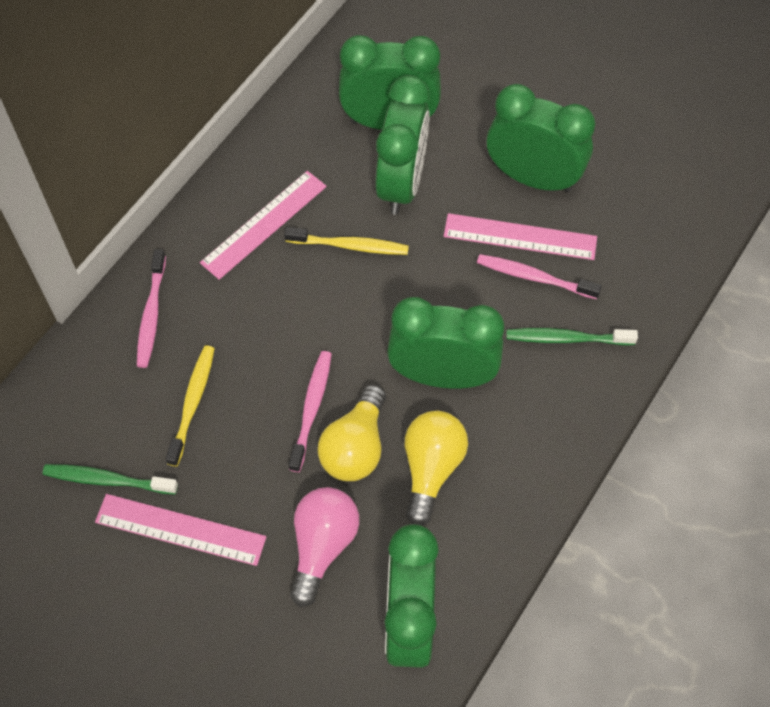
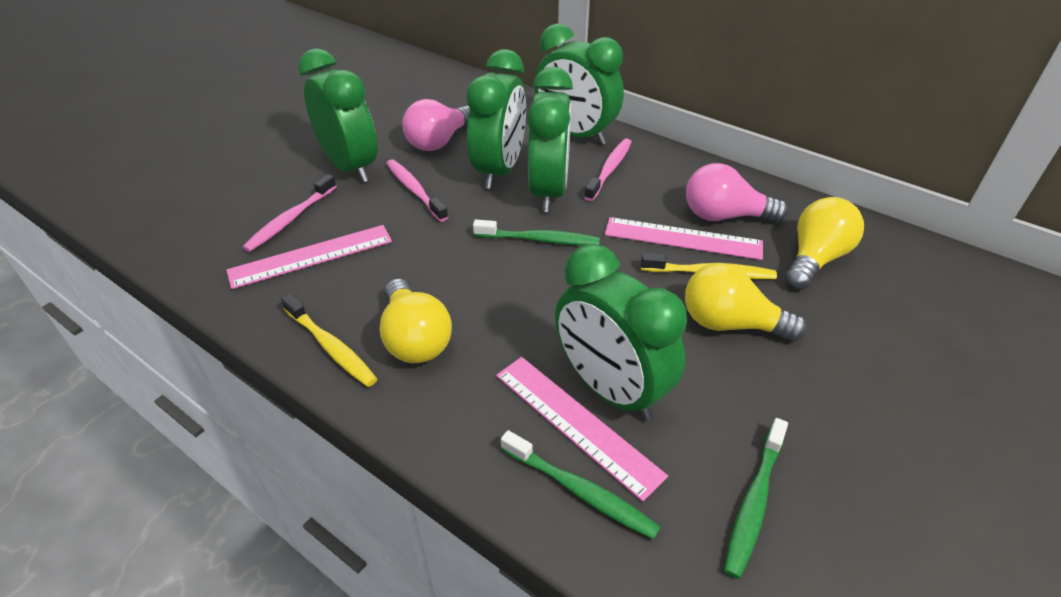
green toothbrush: 2 -> 3
pink light bulb: 1 -> 2
yellow light bulb: 2 -> 3

